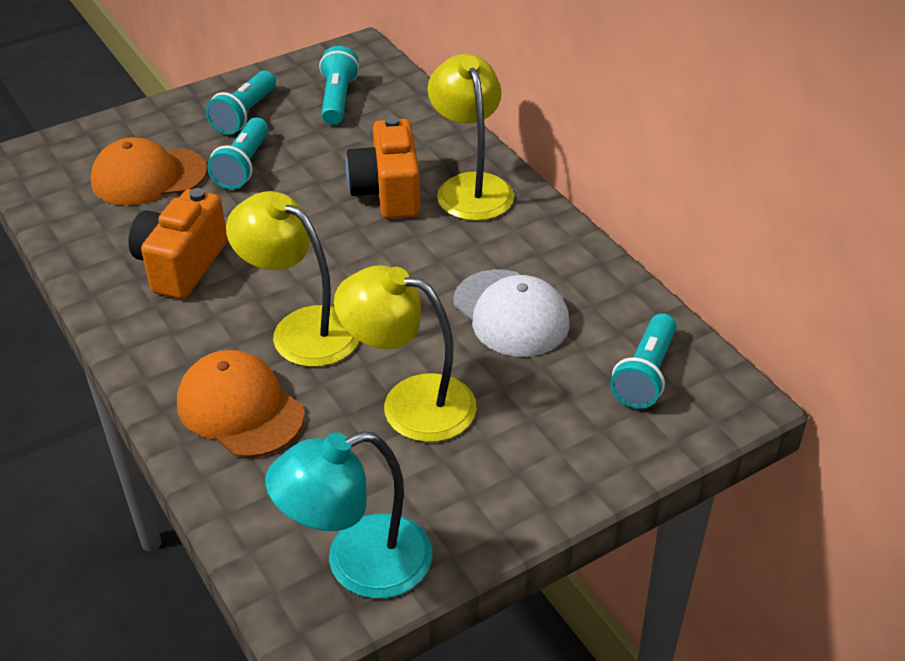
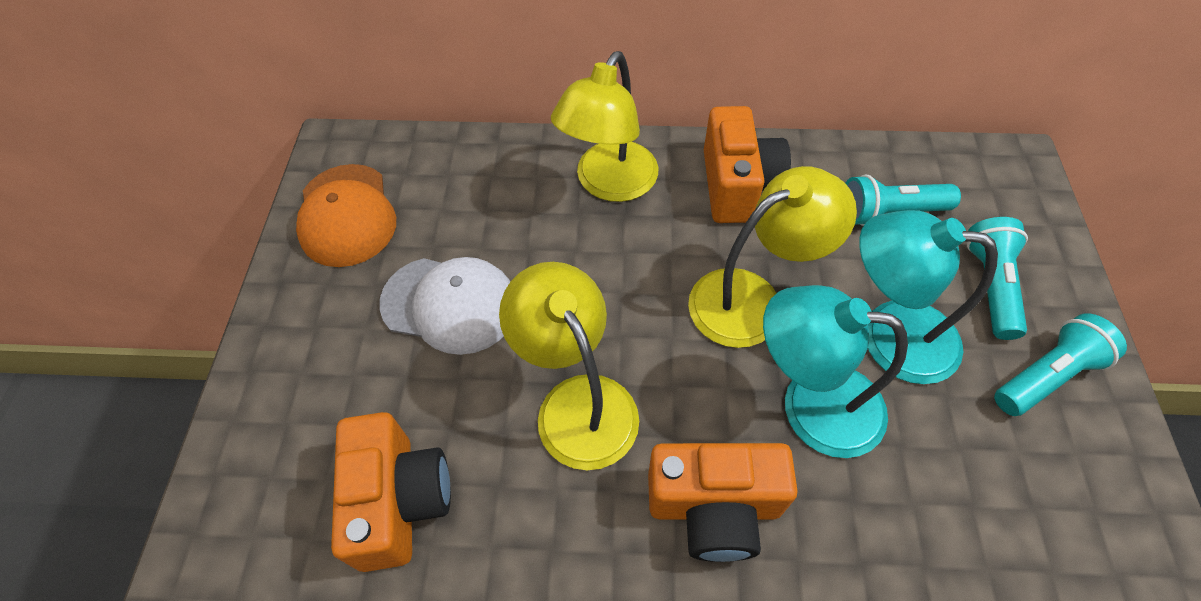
orange camera: 2 -> 3
orange cap: 2 -> 1
turquoise flashlight: 4 -> 3
turquoise lamp: 1 -> 2

